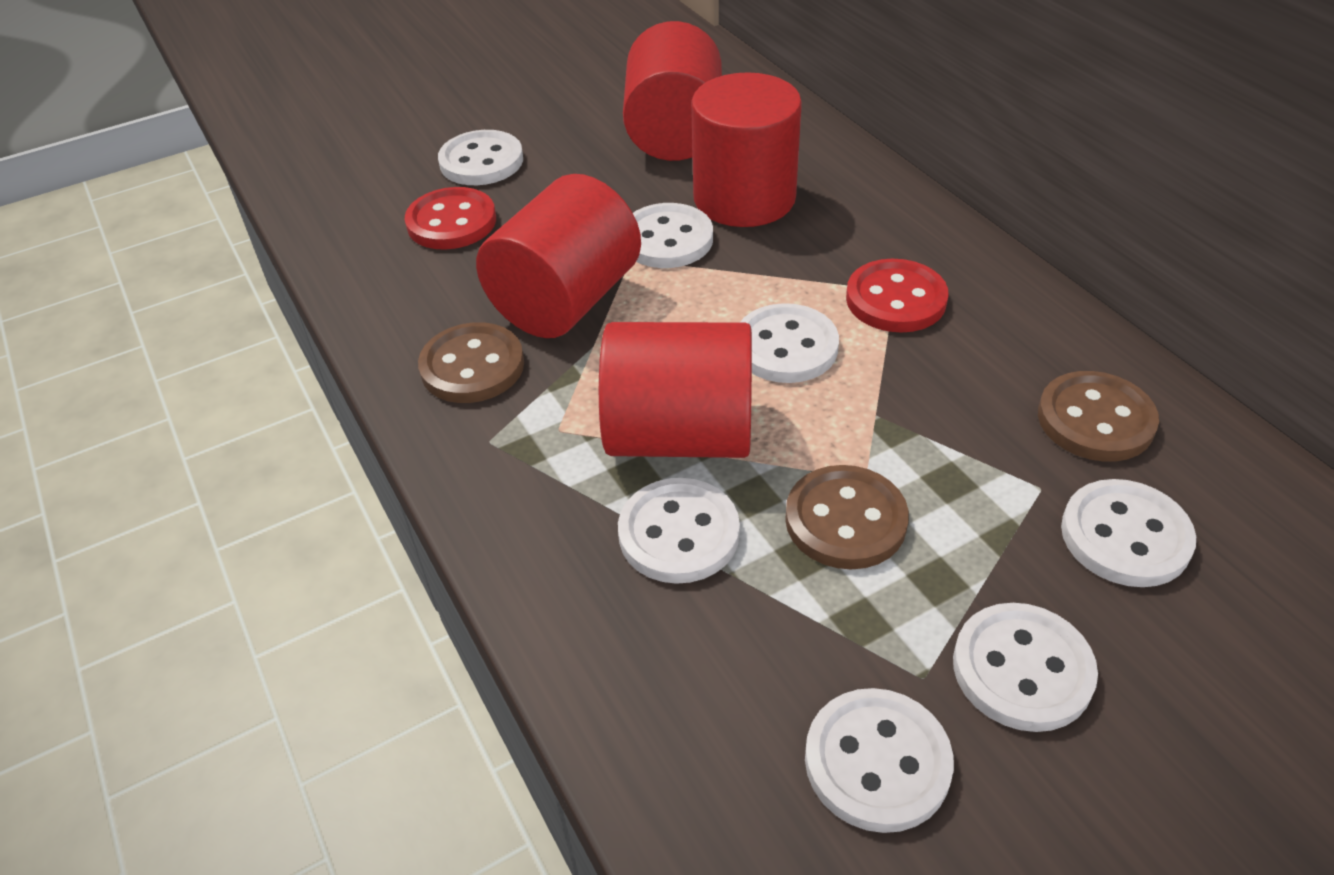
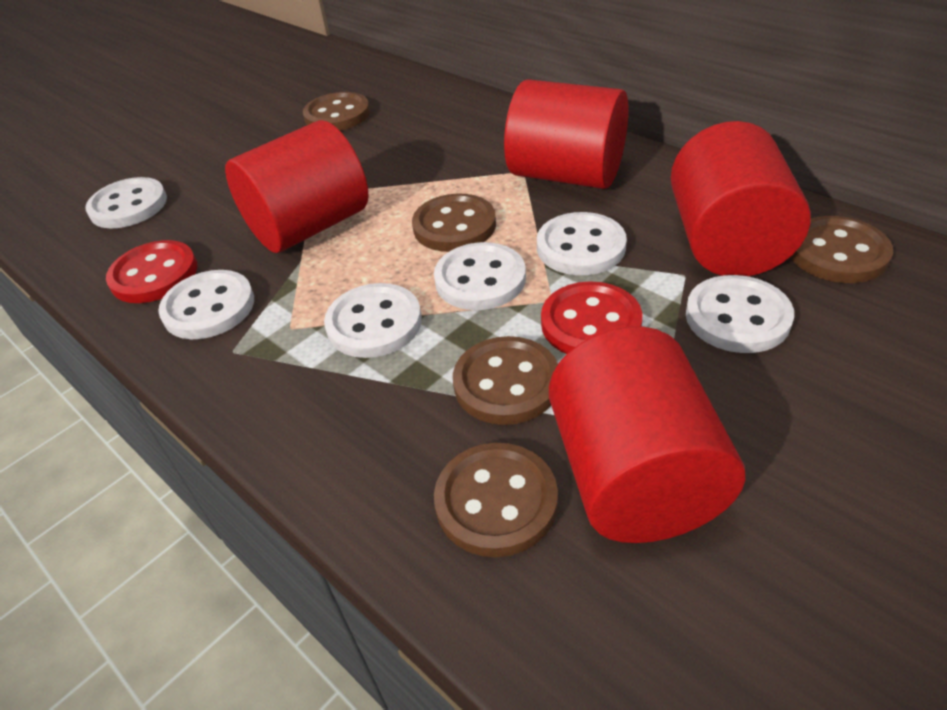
brown button: 3 -> 5
white button: 7 -> 6

